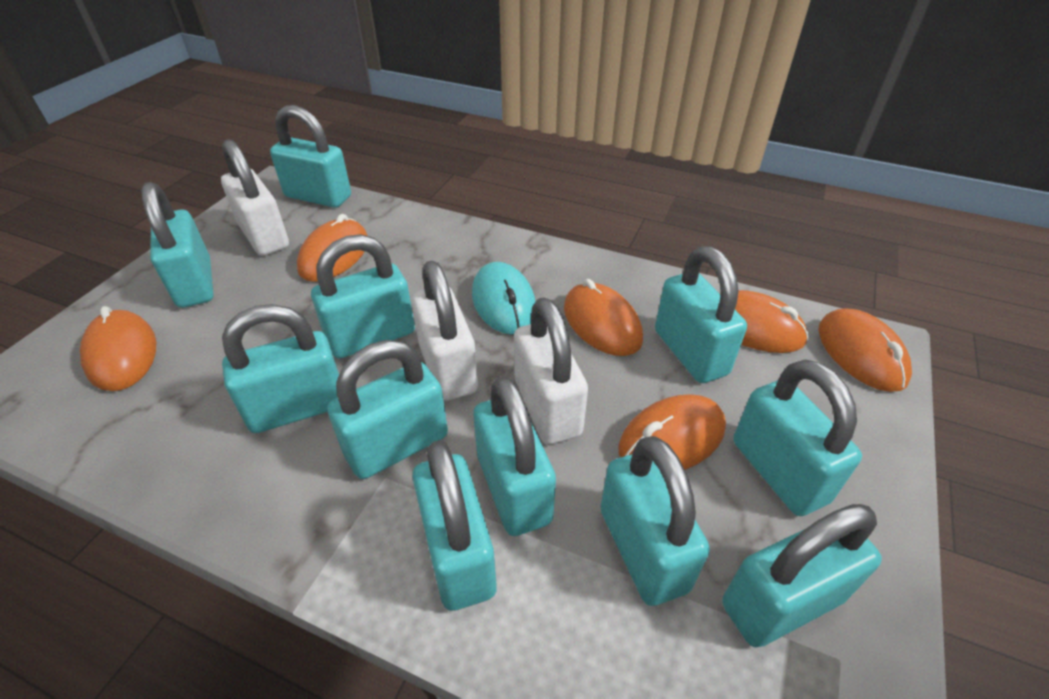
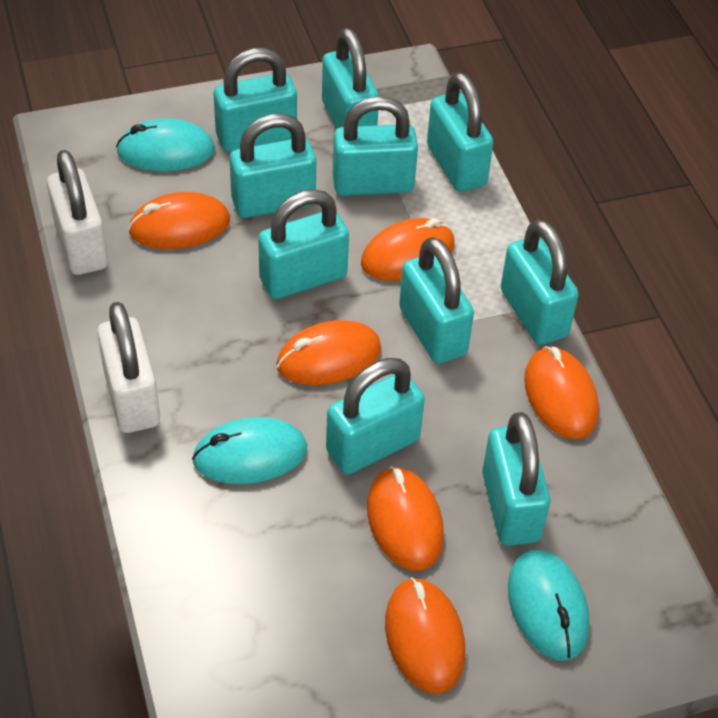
turquoise mouse: 1 -> 3
turquoise padlock: 11 -> 10
white padlock: 3 -> 2

